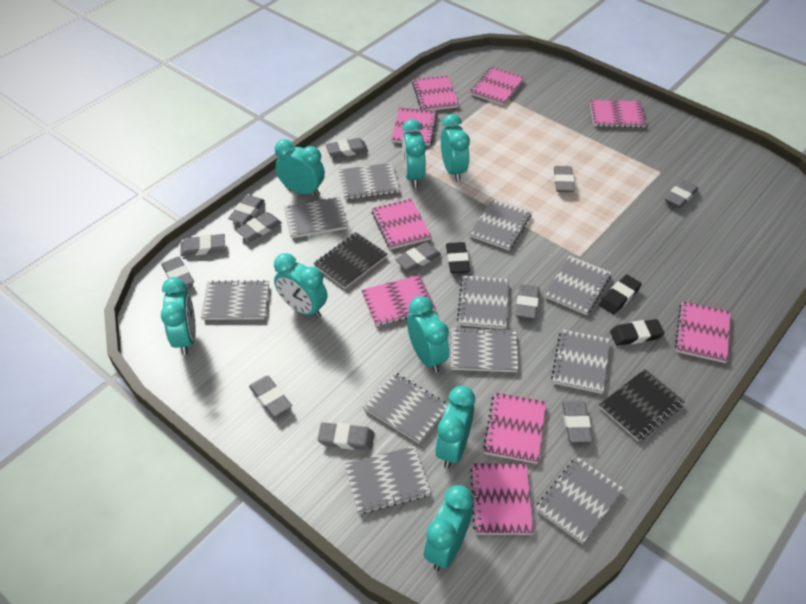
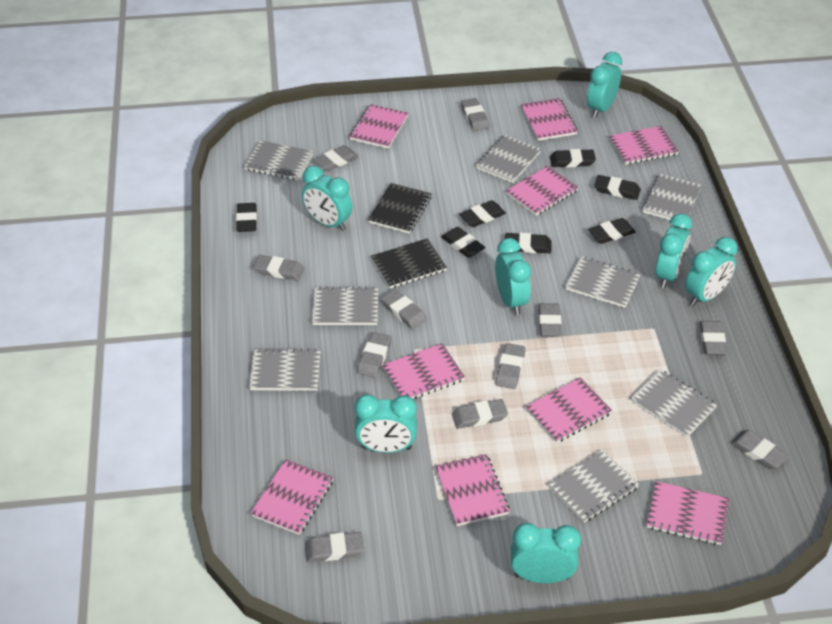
black eraser: 3 -> 7
grey eraser: 12 -> 11
grey notebook: 11 -> 8
turquoise clock: 8 -> 7

